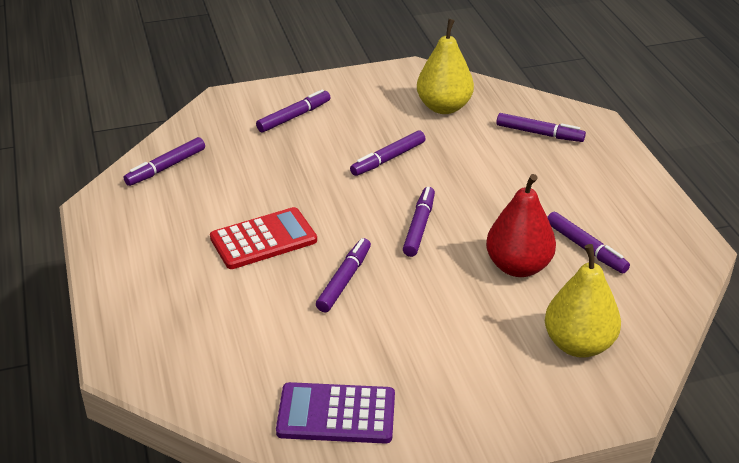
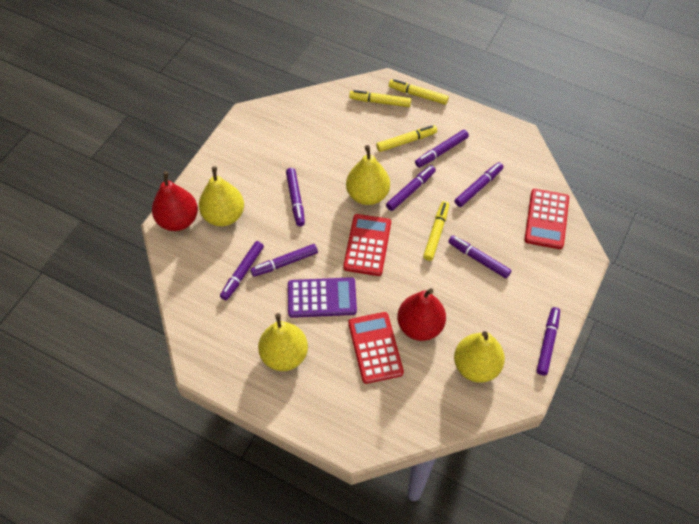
purple marker: 7 -> 8
red calculator: 1 -> 3
red pear: 1 -> 2
yellow marker: 0 -> 4
yellow pear: 2 -> 4

